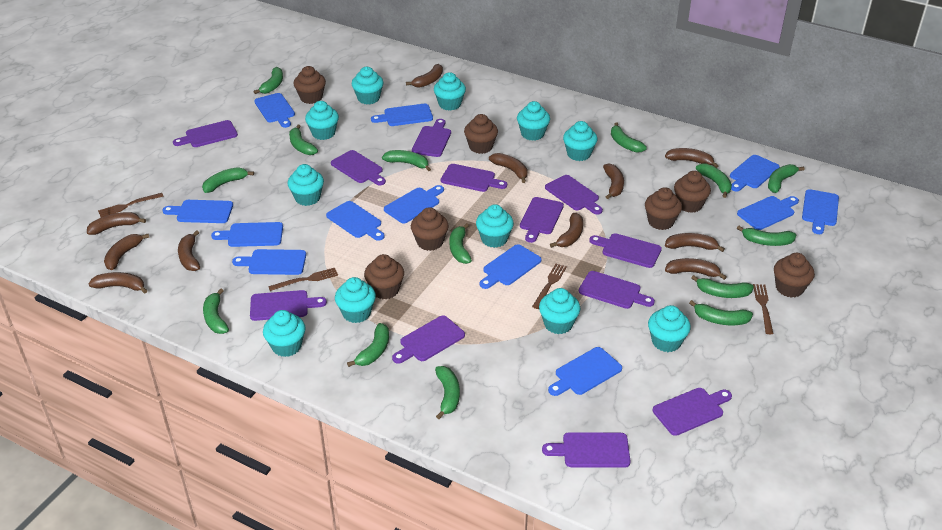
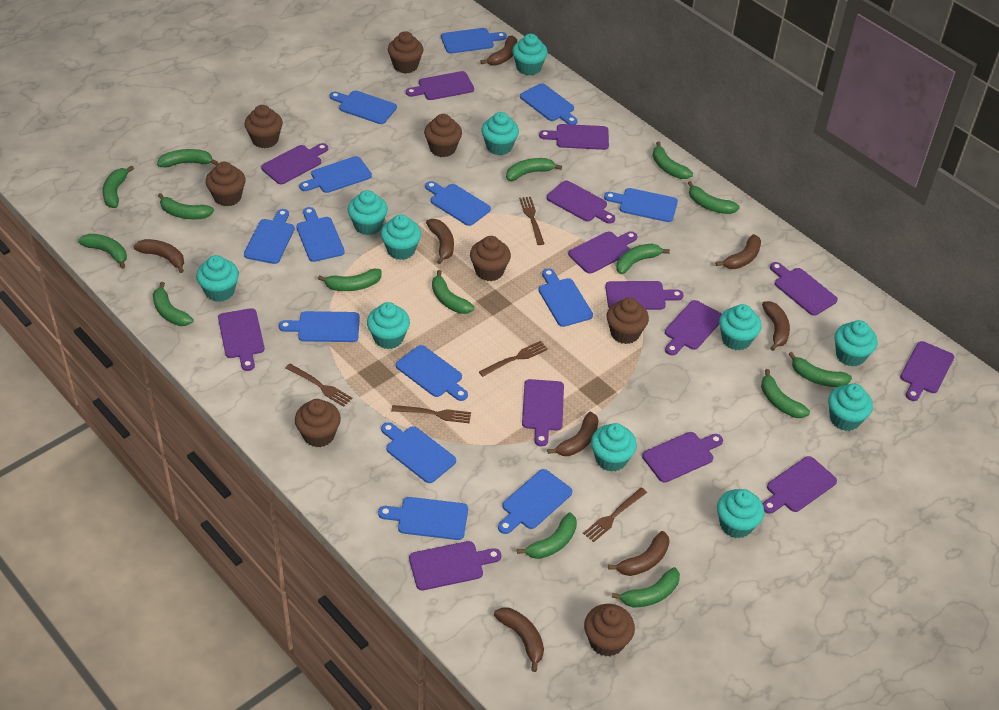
blue cutting board: 12 -> 14
brown banana: 11 -> 8
brown cupcake: 7 -> 8
brown fork: 4 -> 5
green banana: 14 -> 15
purple cutting board: 12 -> 14

